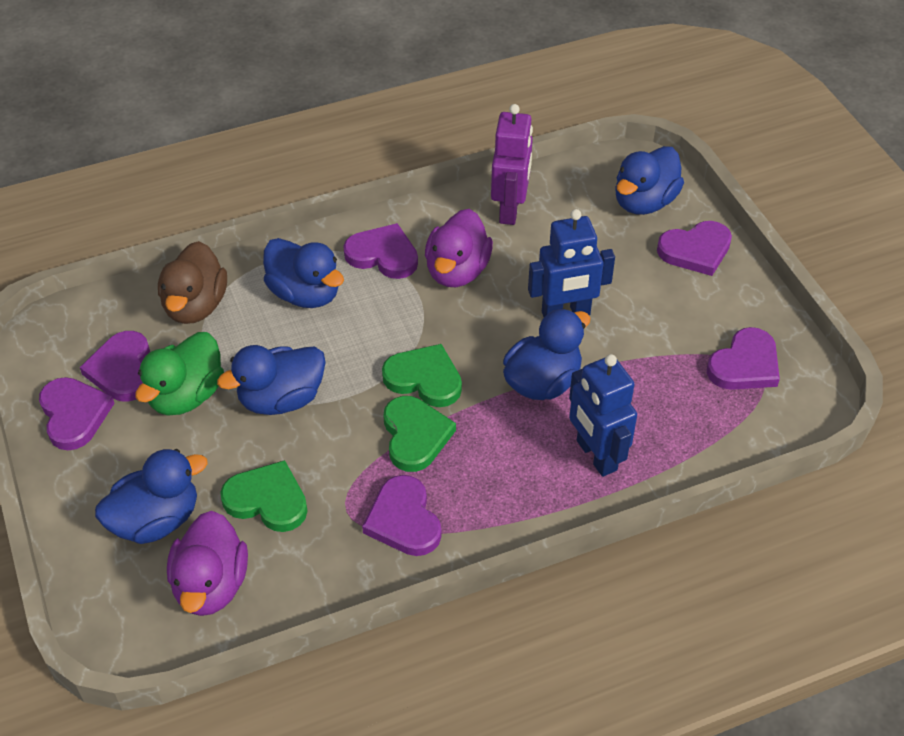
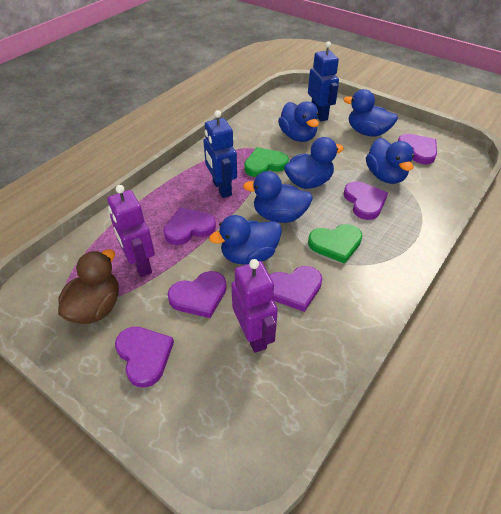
blue duck: 5 -> 6
green duck: 1 -> 0
green heart: 3 -> 2
purple duck: 2 -> 0
purple robot: 1 -> 2

